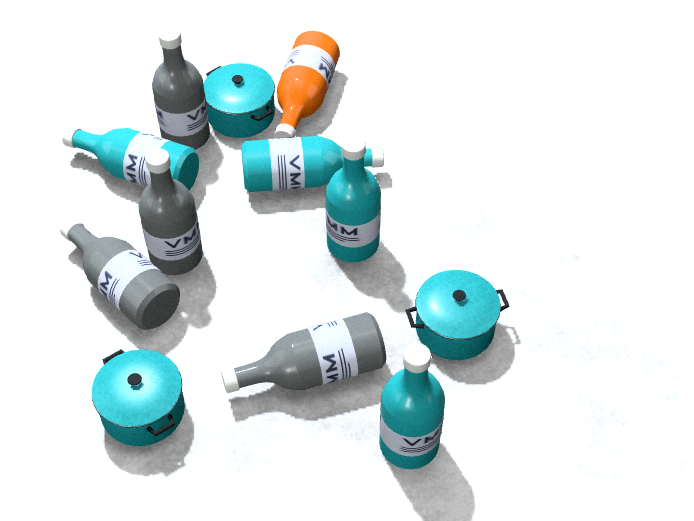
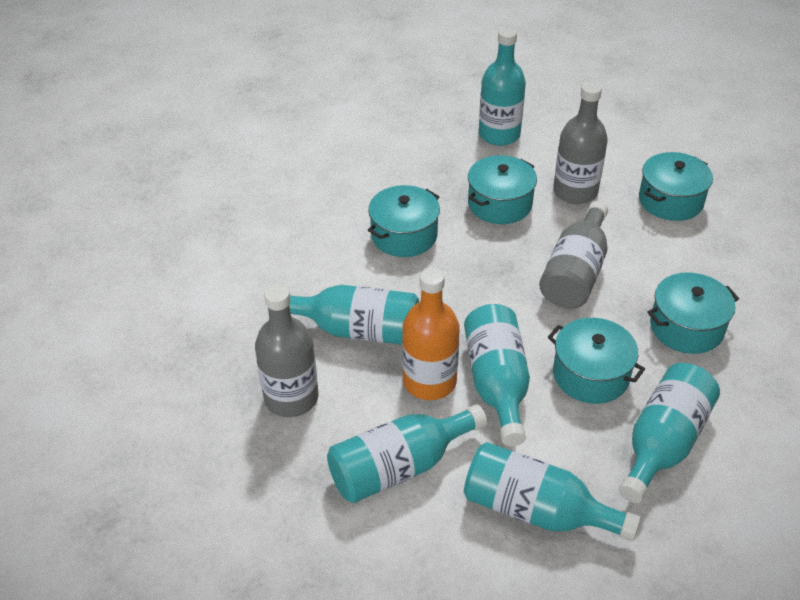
grey bottle: 4 -> 3
turquoise bottle: 4 -> 6
turquoise pot: 3 -> 5

